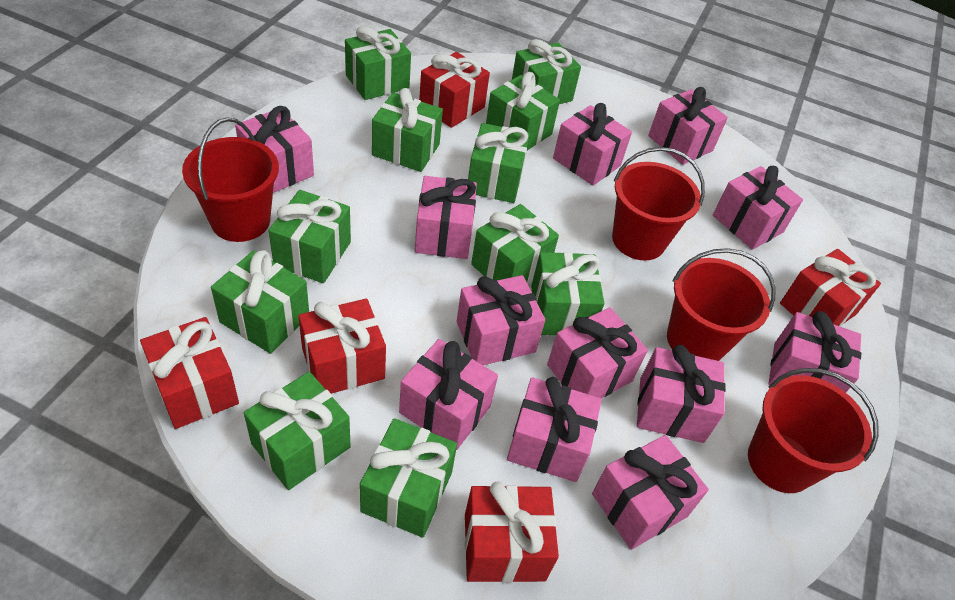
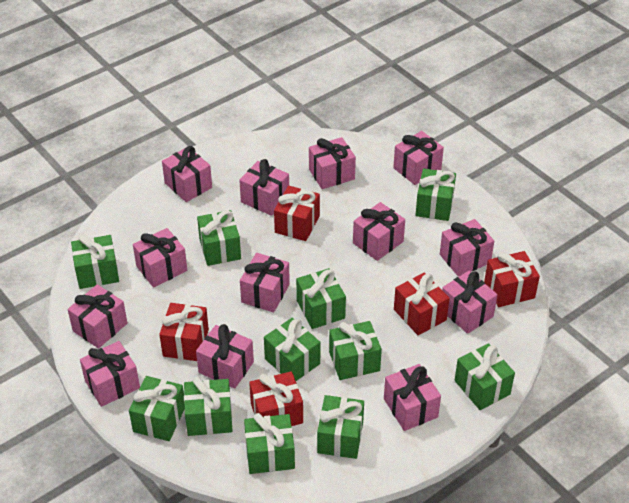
pink gift: 12 -> 13
red bucket: 4 -> 0

